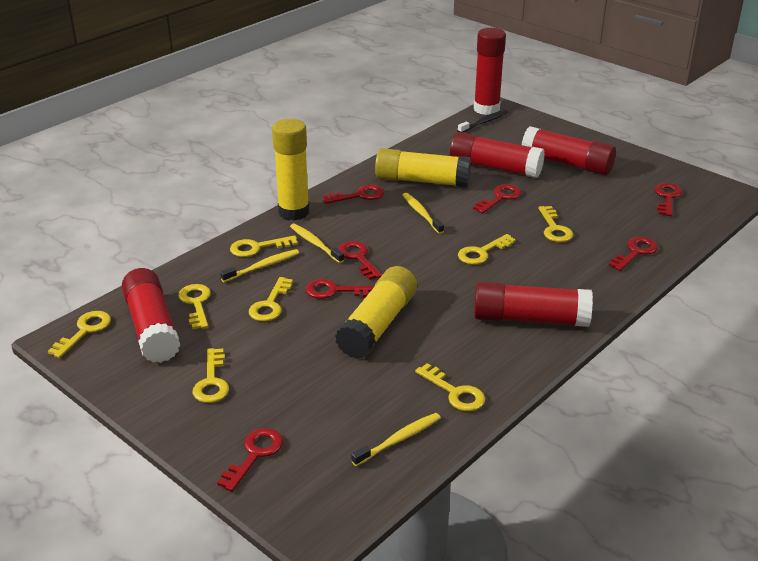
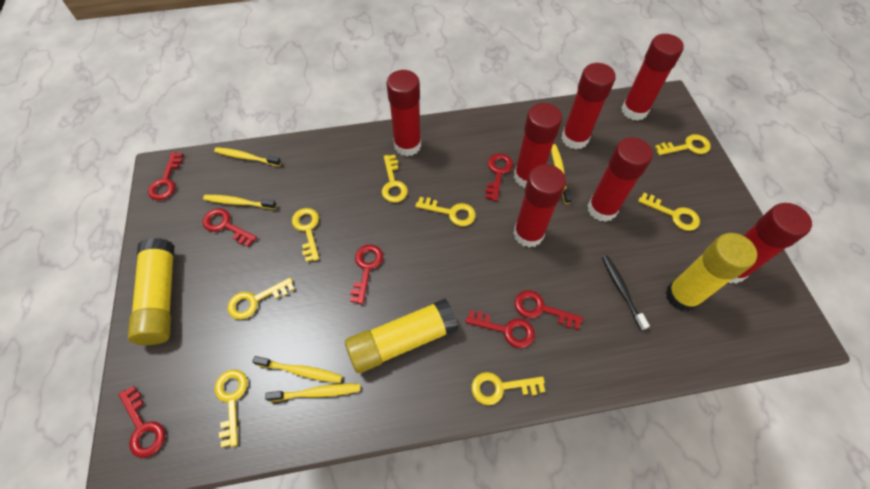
red glue stick: 5 -> 7
yellow toothbrush: 4 -> 5

